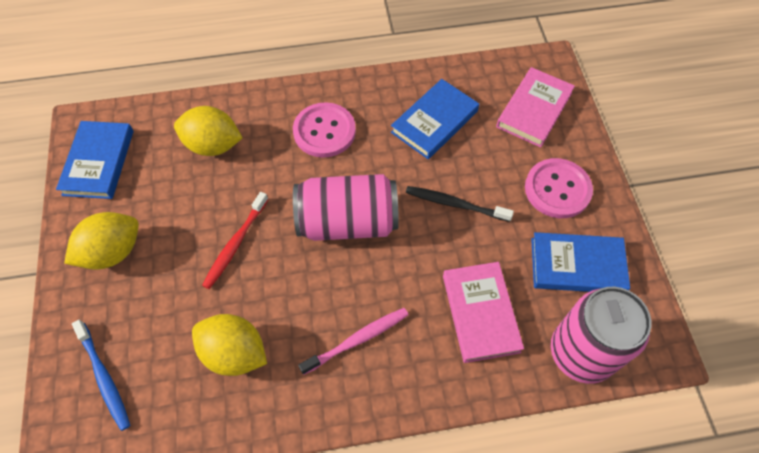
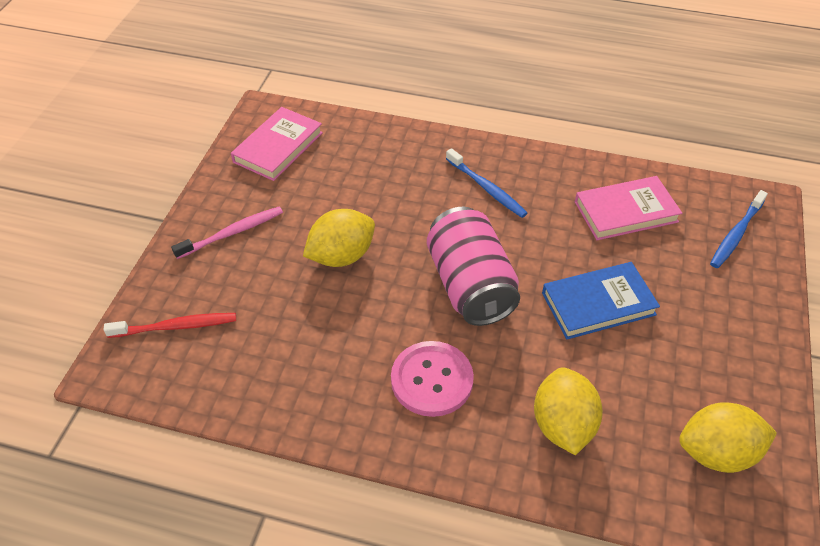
black toothbrush: 1 -> 0
blue book: 3 -> 1
blue toothbrush: 1 -> 2
pink button: 2 -> 1
pink can: 2 -> 1

